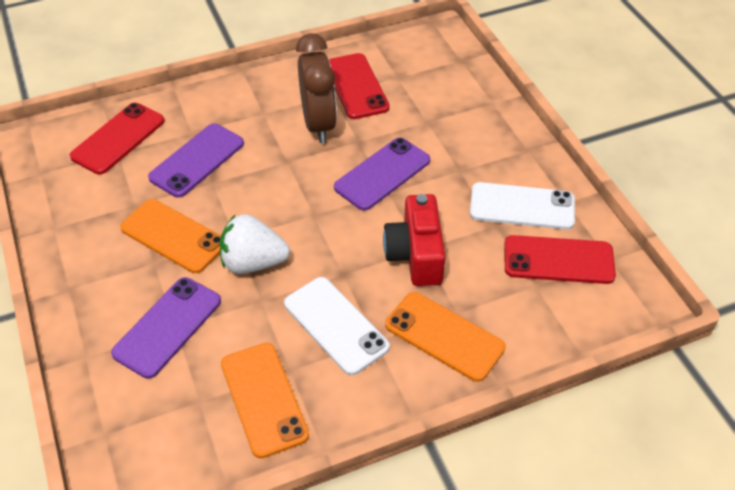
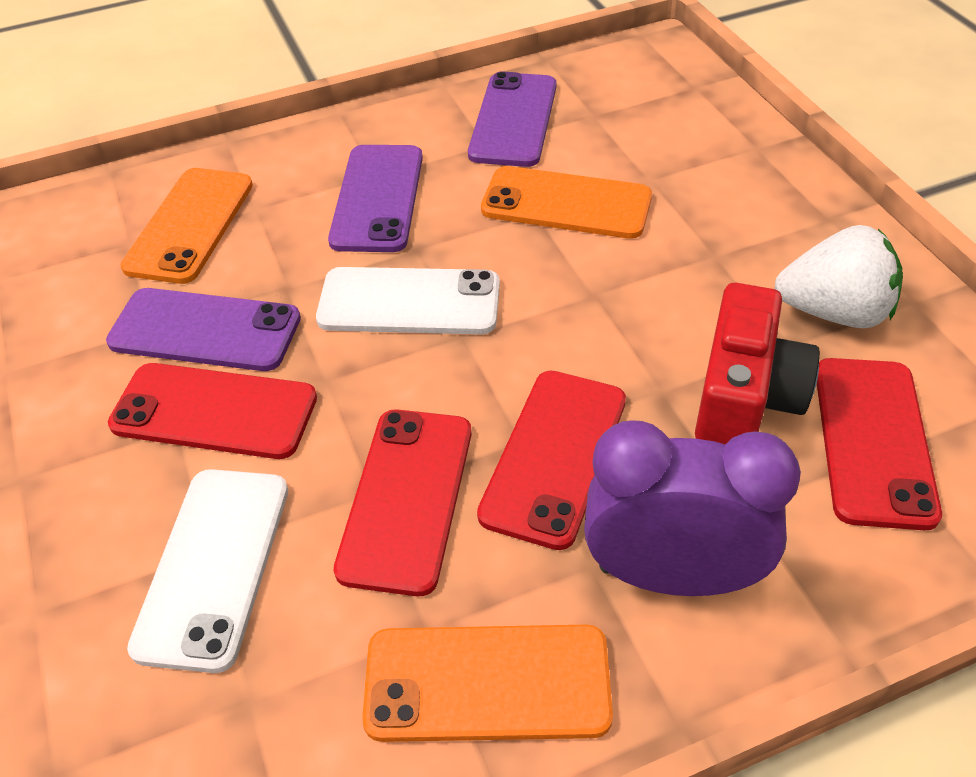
brown clock: 1 -> 0
purple clock: 0 -> 1
red phone: 3 -> 4

